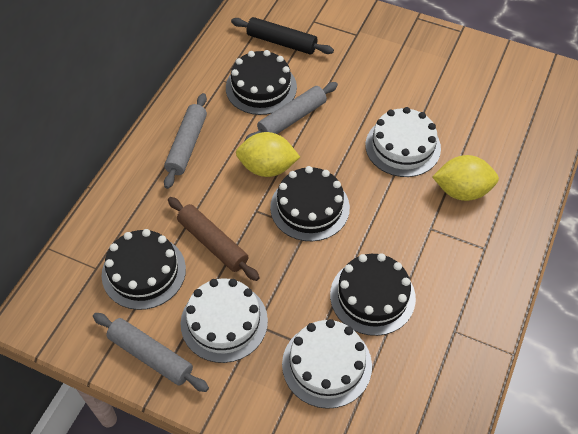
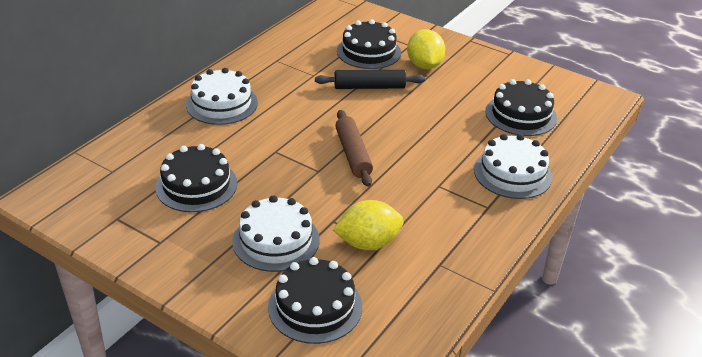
grey rolling pin: 3 -> 0

